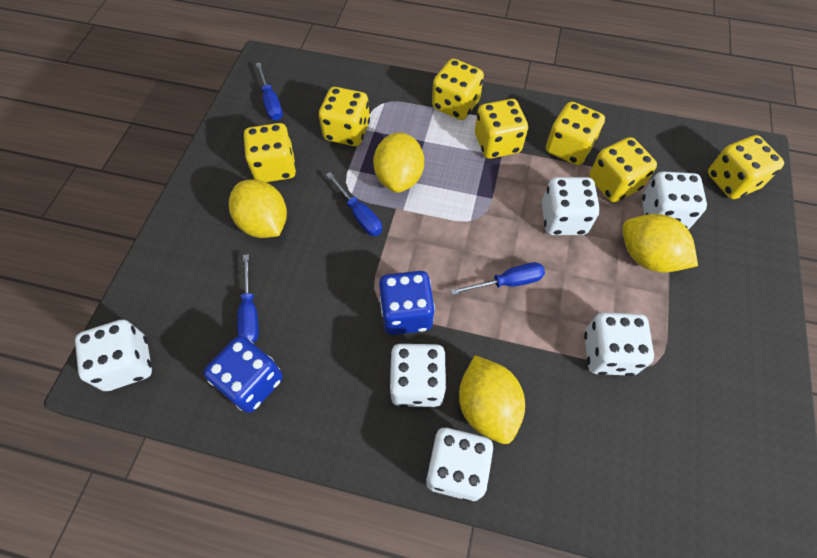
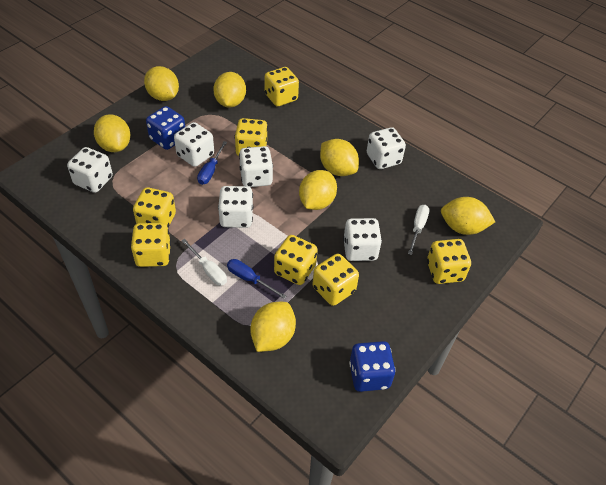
blue screwdriver: 4 -> 2
white screwdriver: 0 -> 2
yellow lemon: 4 -> 7

